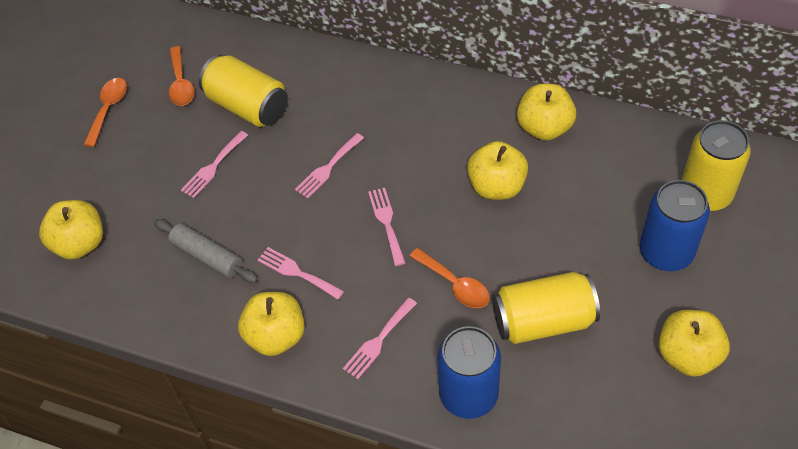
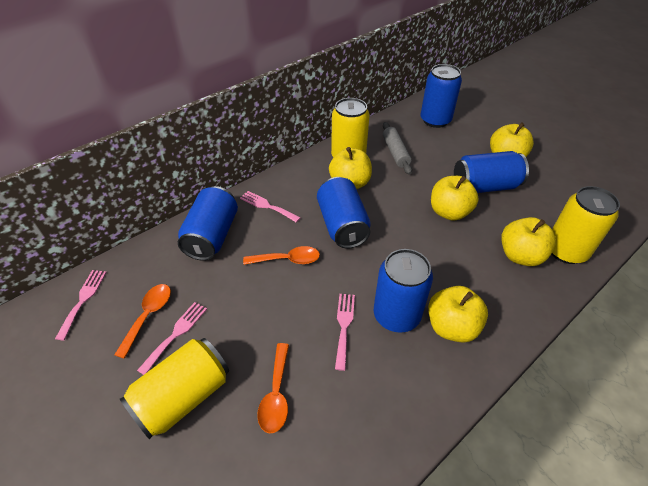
blue can: 2 -> 5
pink fork: 5 -> 4

